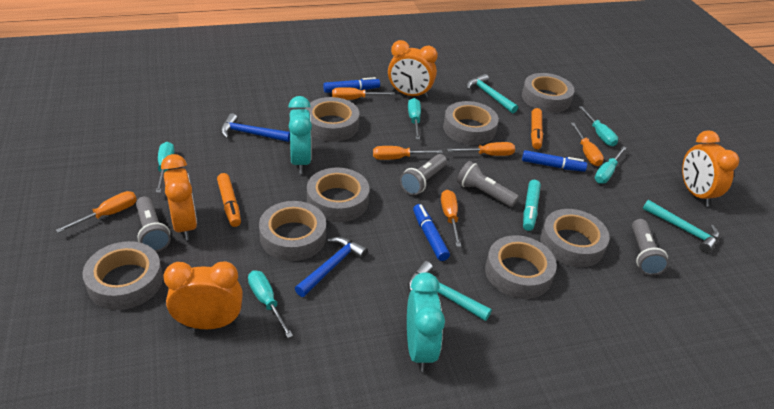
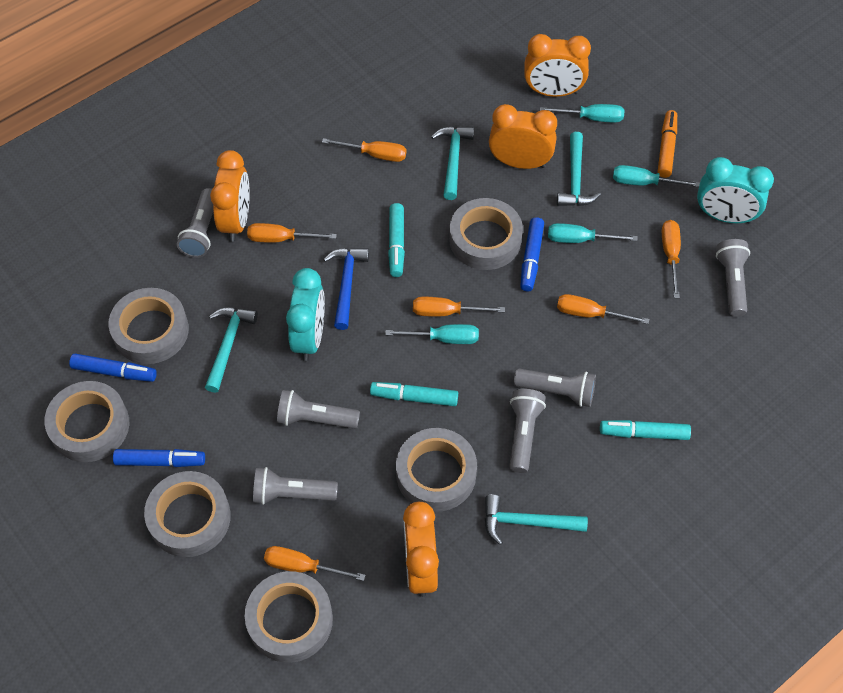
blue hammer: 2 -> 1
grey flashlight: 4 -> 6
grey tape: 8 -> 6
orange marker: 2 -> 1
turquoise hammer: 3 -> 4
turquoise marker: 1 -> 3
turquoise screwdriver: 5 -> 4

